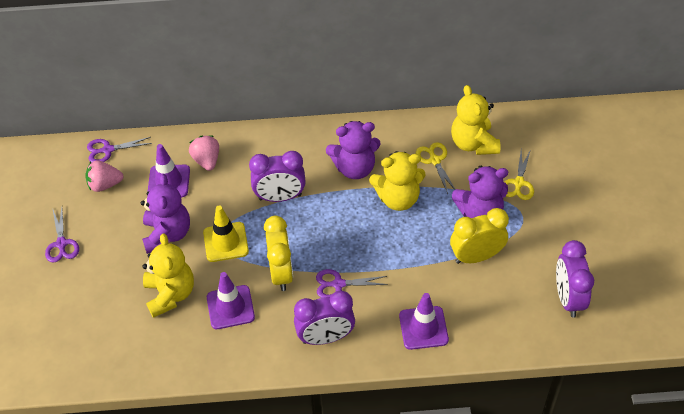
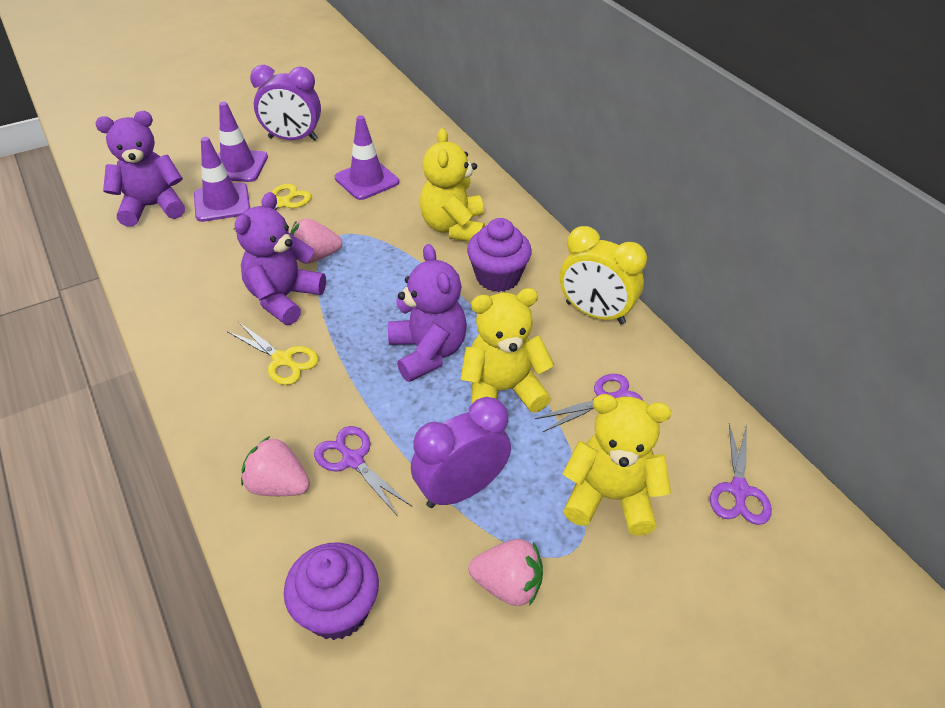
pink strawberry: 2 -> 3
purple clock: 3 -> 2
purple cupcake: 0 -> 2
yellow clock: 2 -> 1
yellow traffic cone: 1 -> 0

